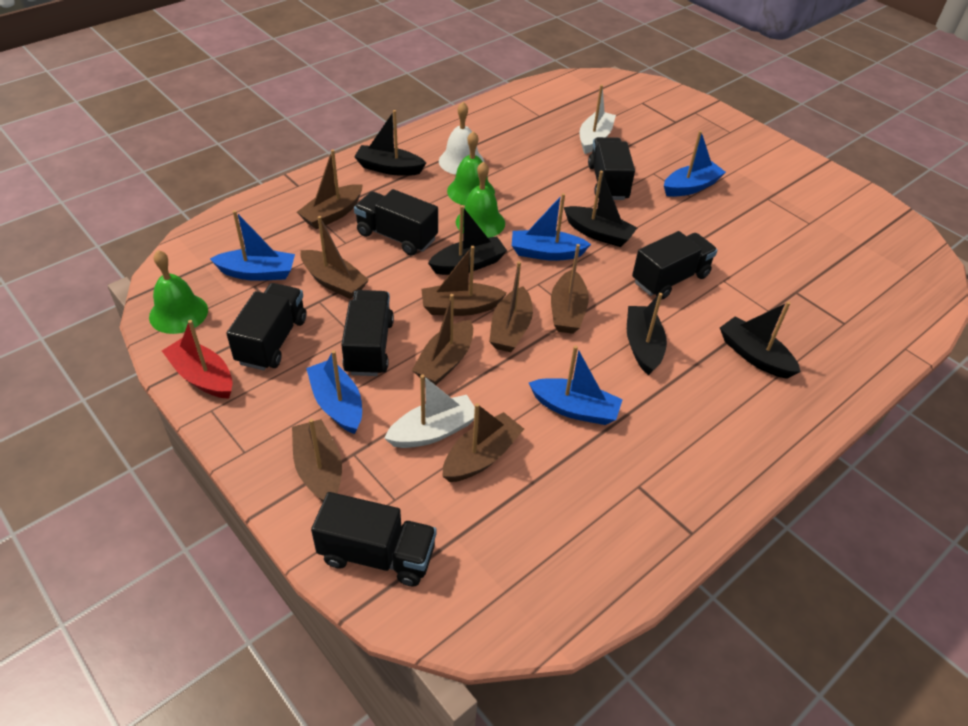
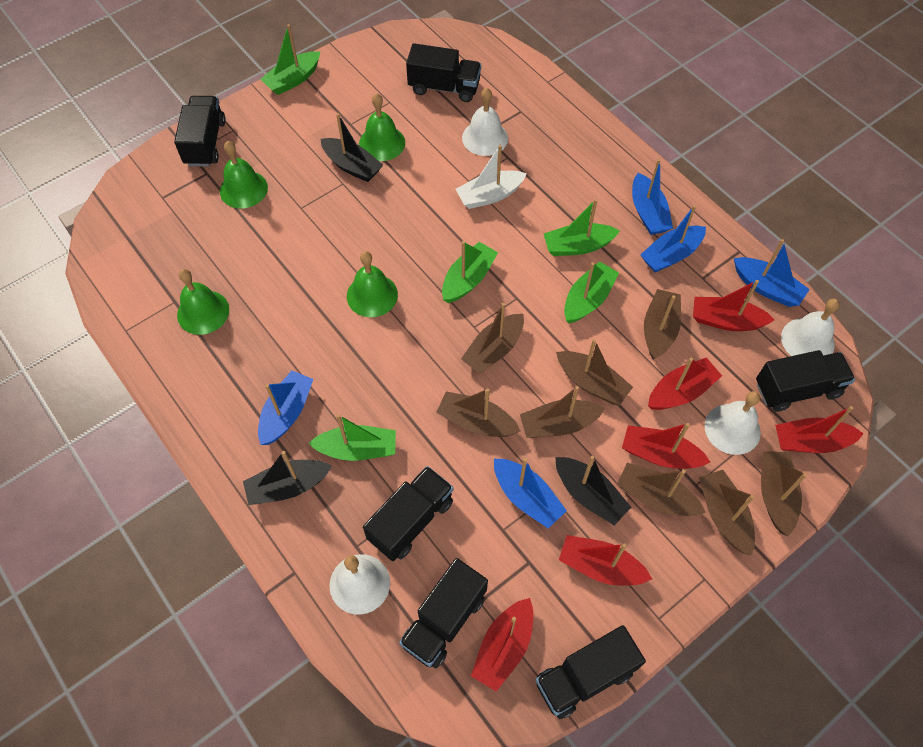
black boat: 5 -> 3
green bell: 3 -> 4
green boat: 0 -> 5
red boat: 1 -> 6
white bell: 1 -> 4
white boat: 2 -> 1

